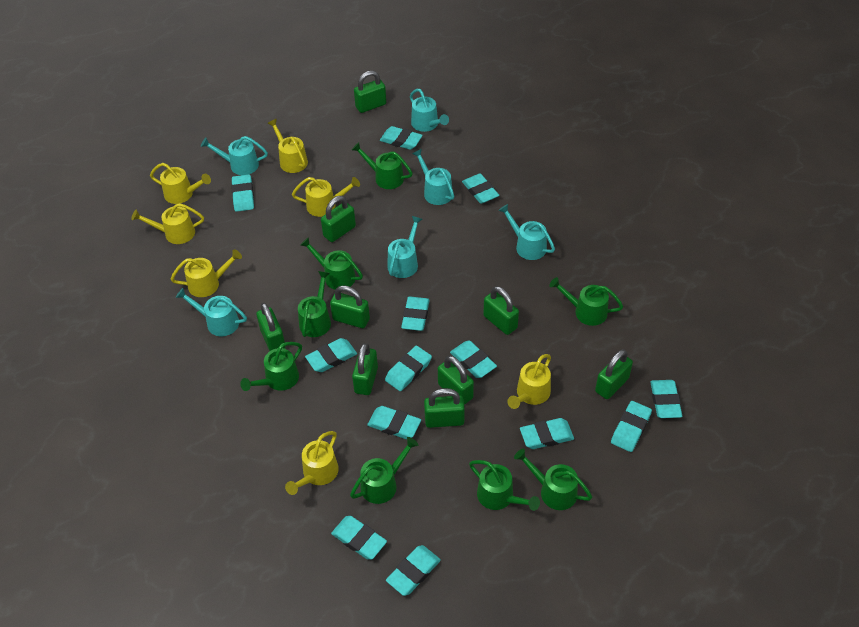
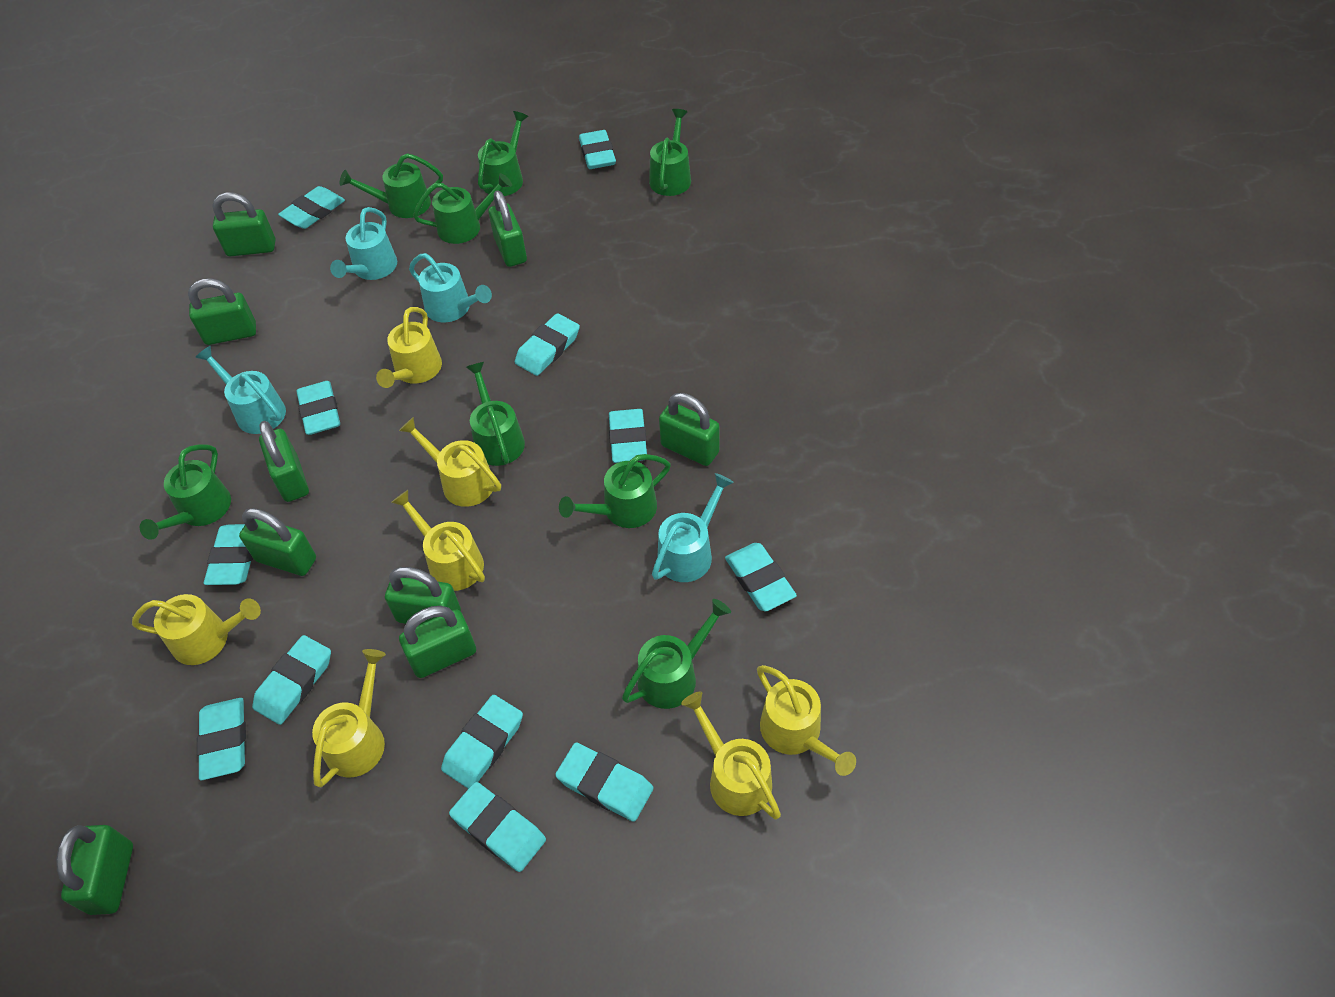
turquoise eraser: 13 -> 12
turquoise watering can: 6 -> 4

